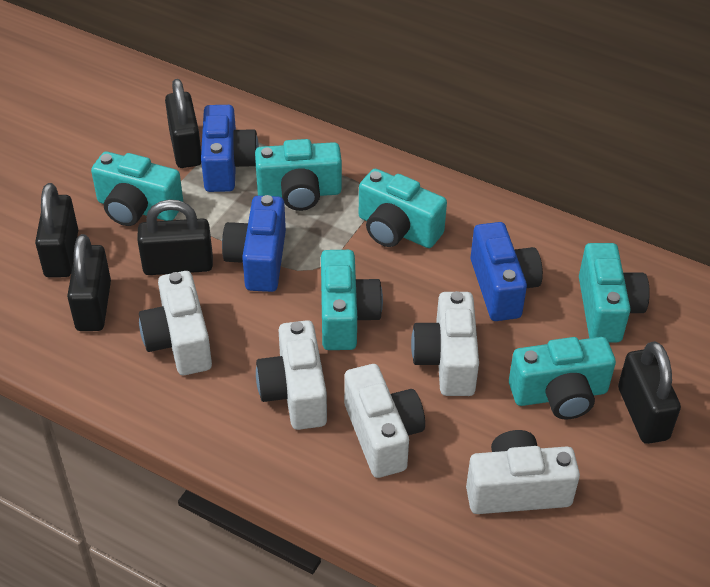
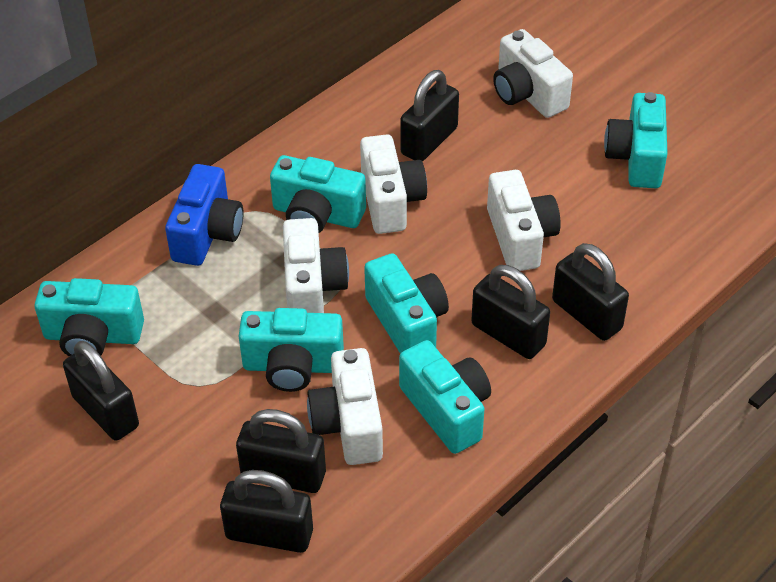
black padlock: 5 -> 6
blue camera: 3 -> 1

